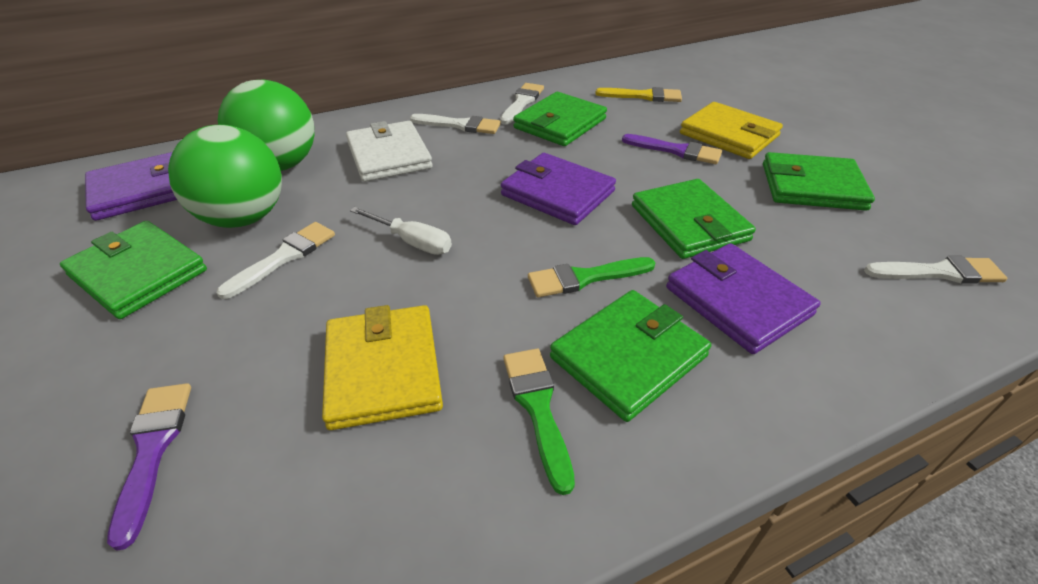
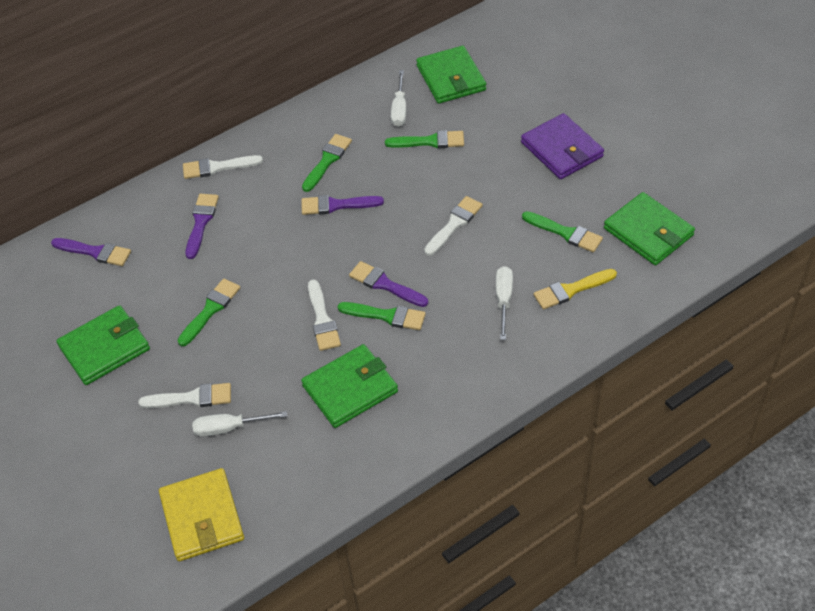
green ball: 2 -> 0
green brush: 2 -> 5
green wallet: 5 -> 4
purple brush: 2 -> 4
purple wallet: 3 -> 1
white screwdriver: 1 -> 3
white wallet: 1 -> 0
yellow wallet: 2 -> 1

